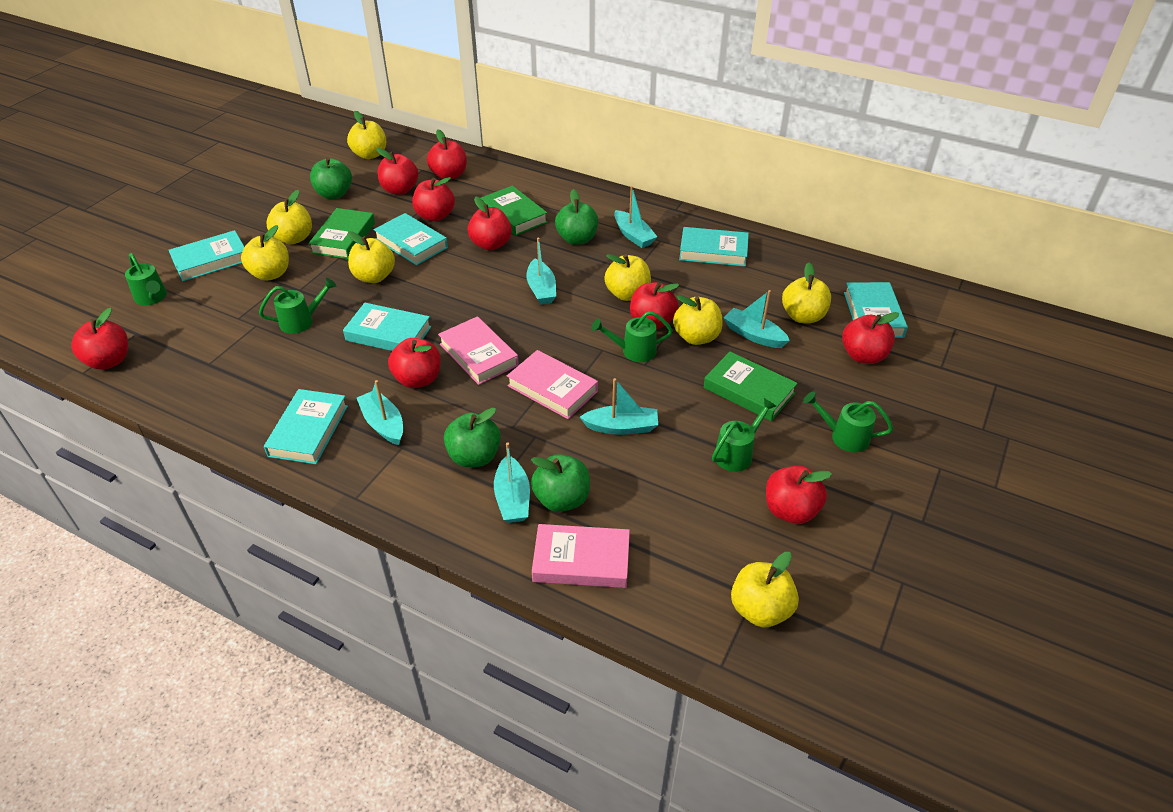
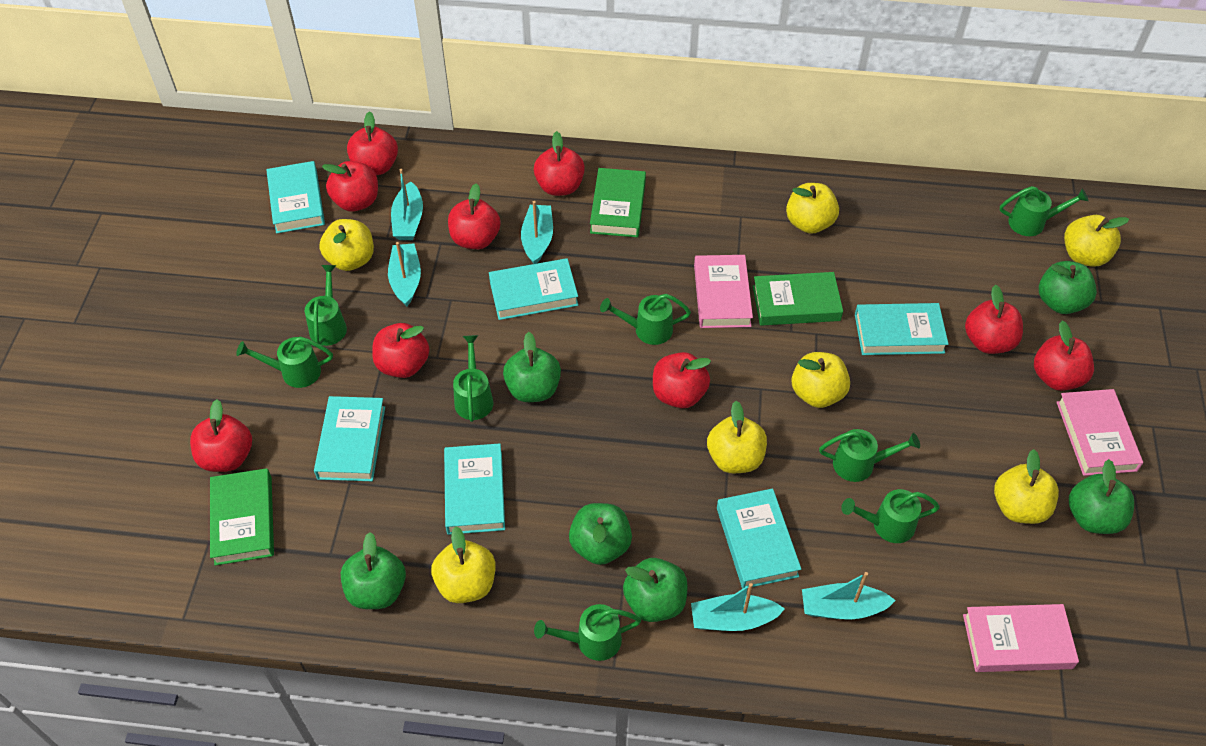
green apple: 4 -> 6
green watering can: 5 -> 8
turquoise boat: 6 -> 5
yellow apple: 8 -> 7

